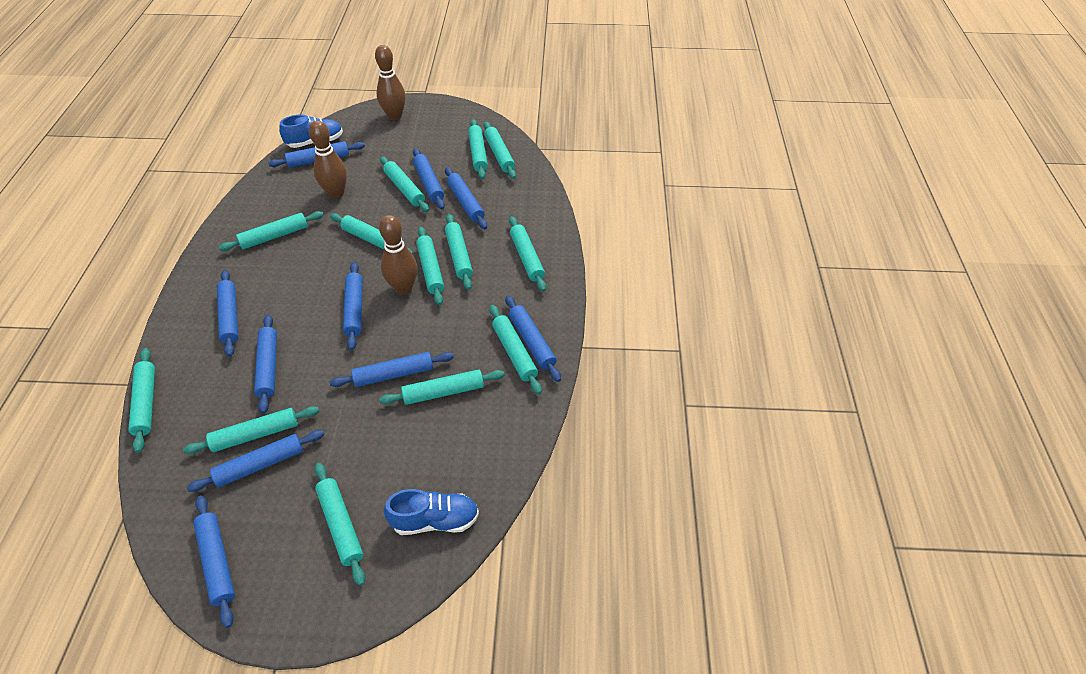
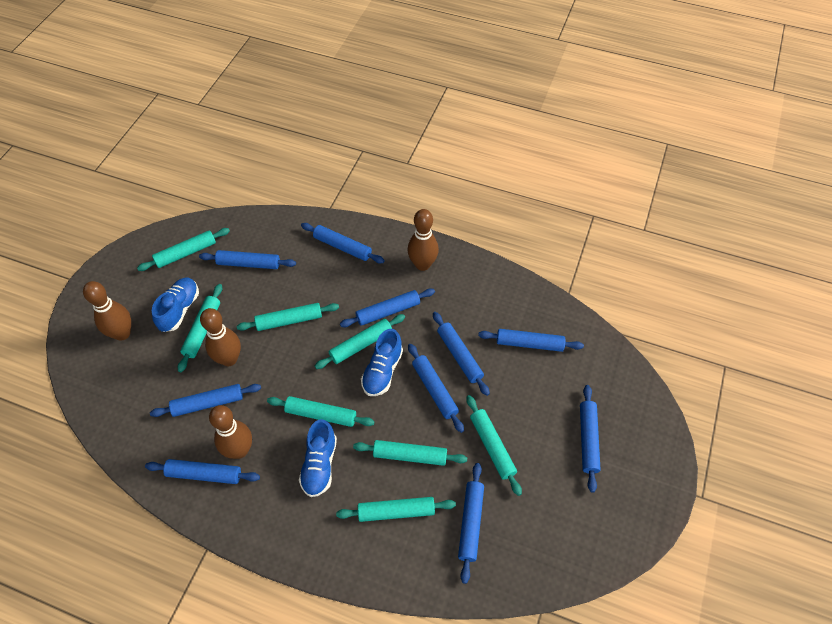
blue shoe: 2 -> 3
brown bowling pin: 3 -> 4
turquoise rolling pin: 13 -> 8

